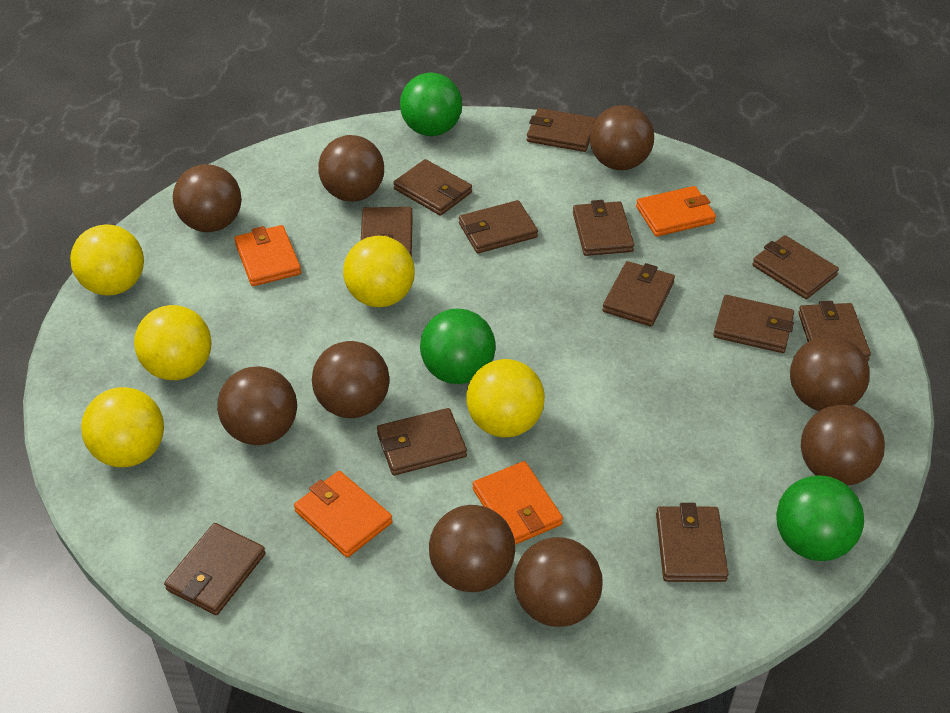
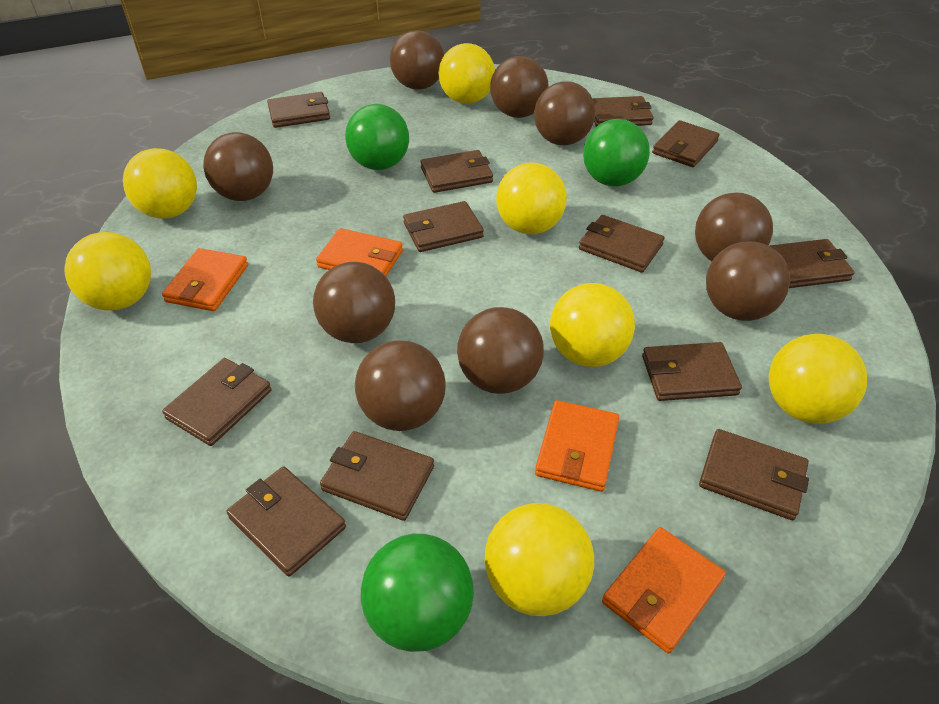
yellow ball: 5 -> 7

